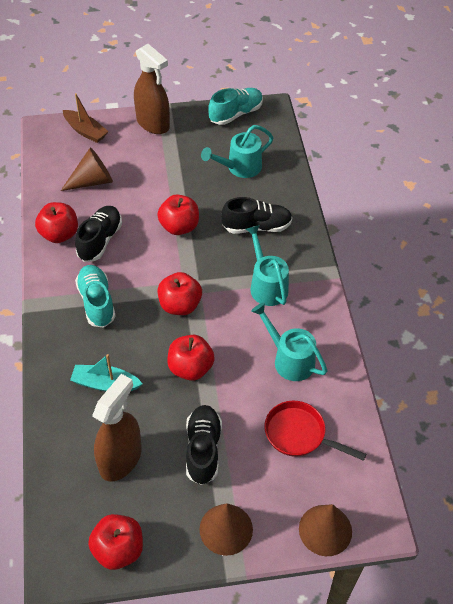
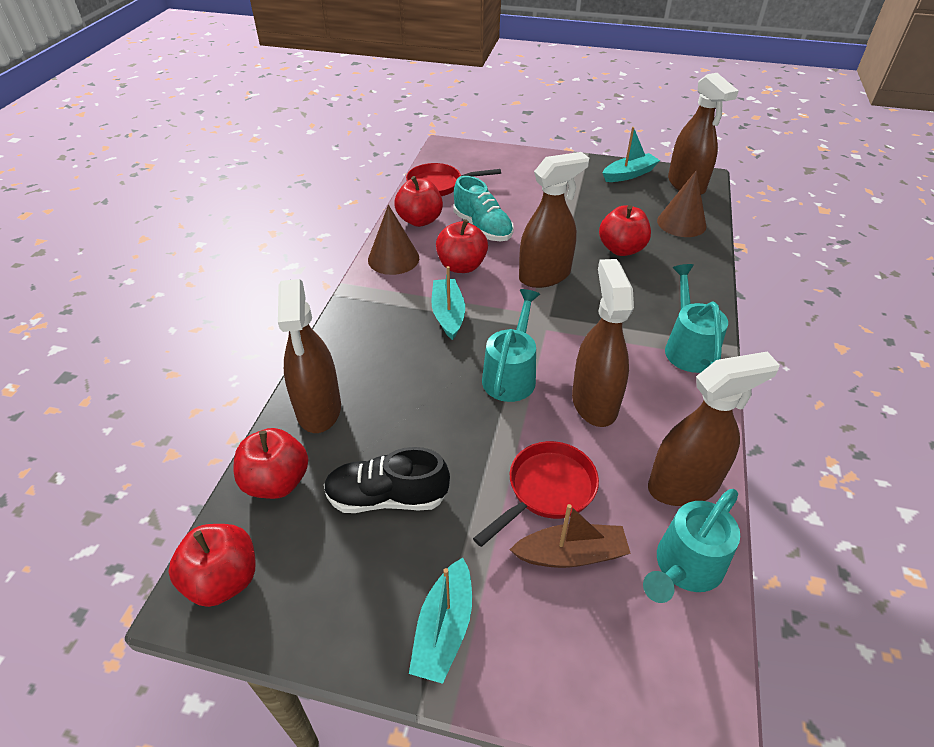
black shoe: 3 -> 1
brown cone: 3 -> 2
brown spray bottle: 2 -> 5
red pan: 1 -> 2
turquoise boat: 1 -> 3
turquoise shoe: 2 -> 1

